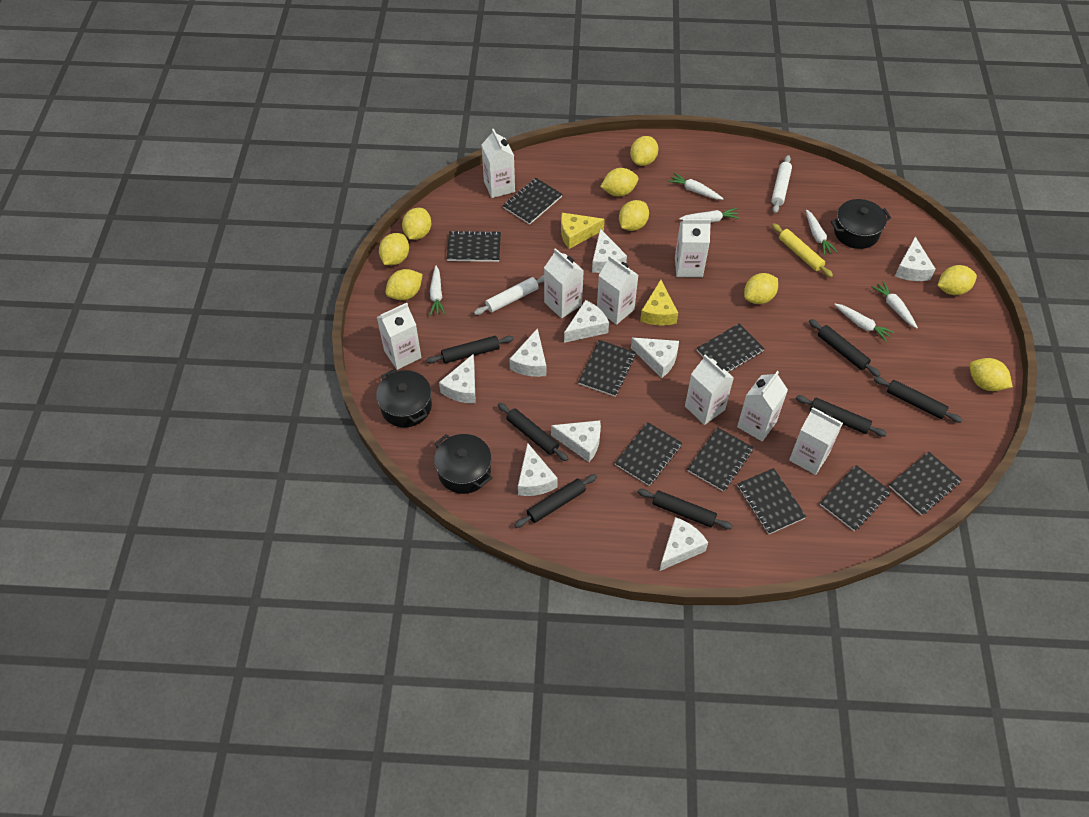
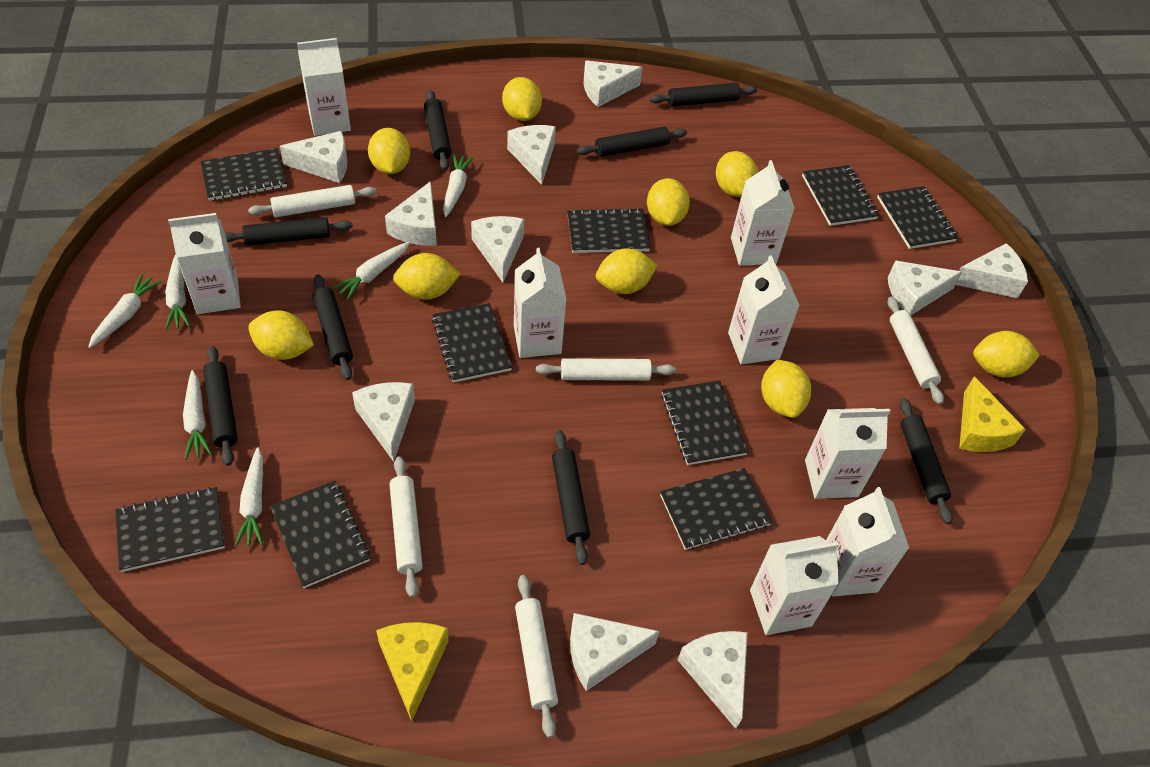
black pot: 3 -> 0
black rolling pin: 7 -> 8
white cheese: 9 -> 10
white rolling pin: 2 -> 5
yellow rolling pin: 1 -> 0

